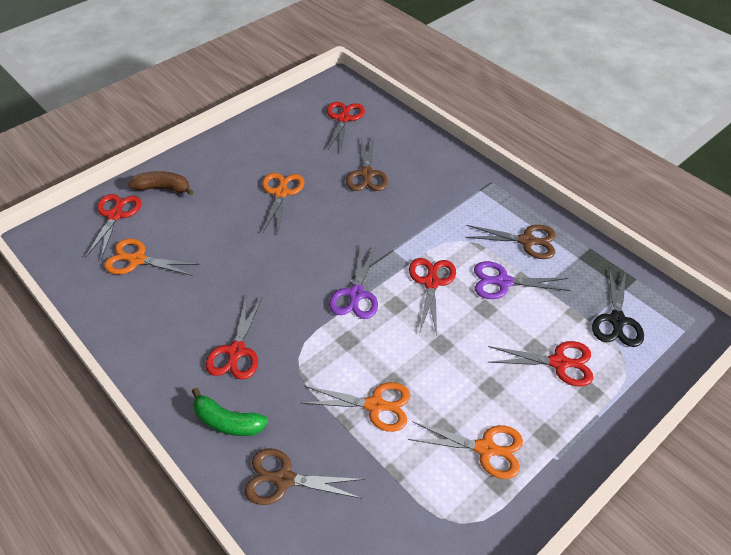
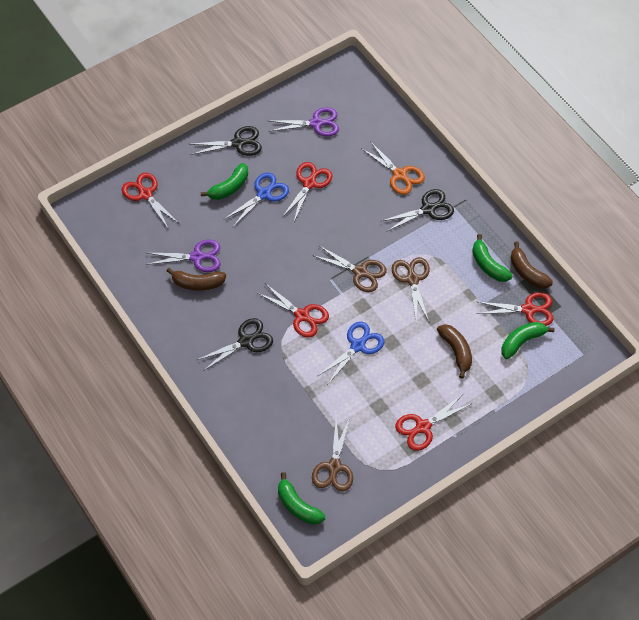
black scissors: 1 -> 3
blue scissors: 0 -> 2
brown banana: 1 -> 3
green banana: 1 -> 4
orange scissors: 4 -> 1

